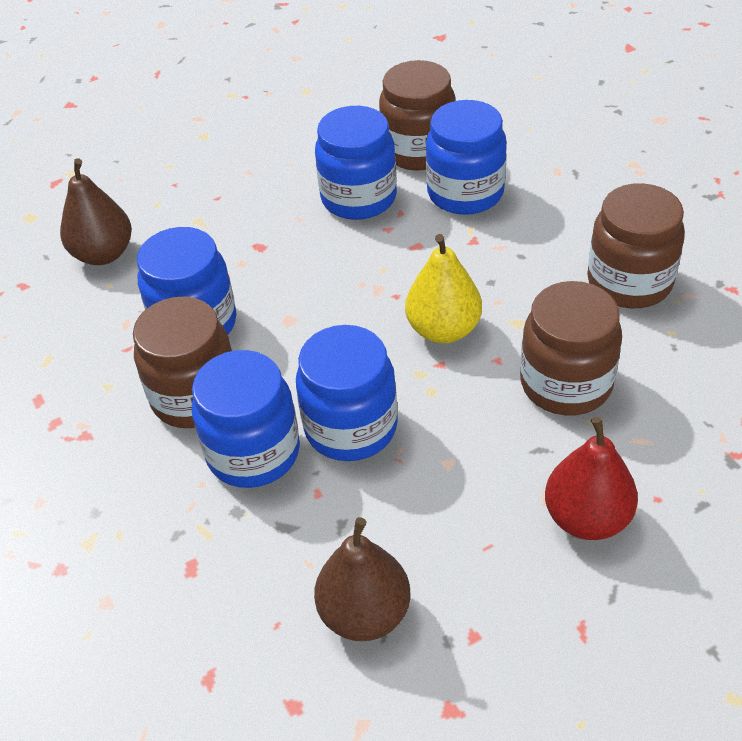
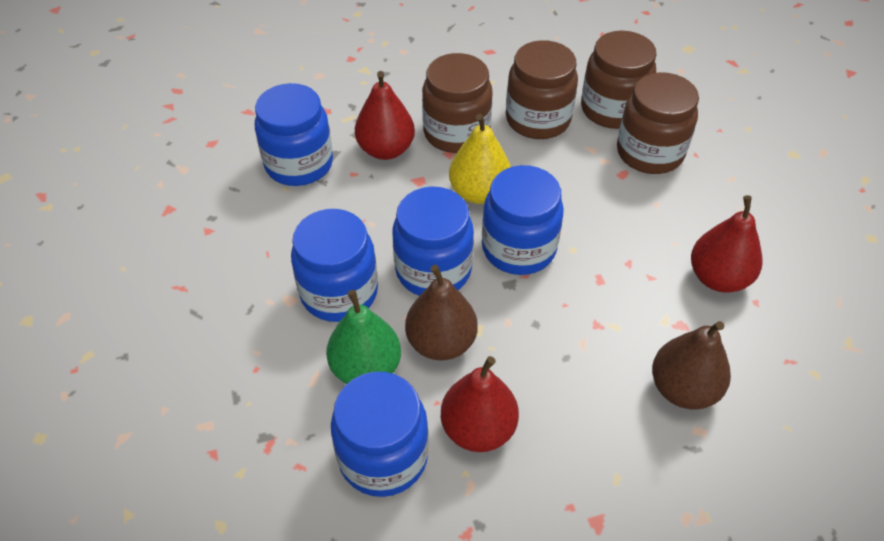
green pear: 0 -> 1
red pear: 1 -> 3

